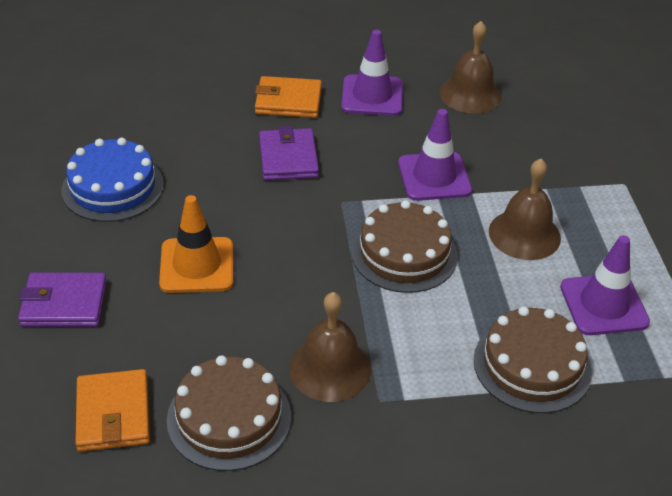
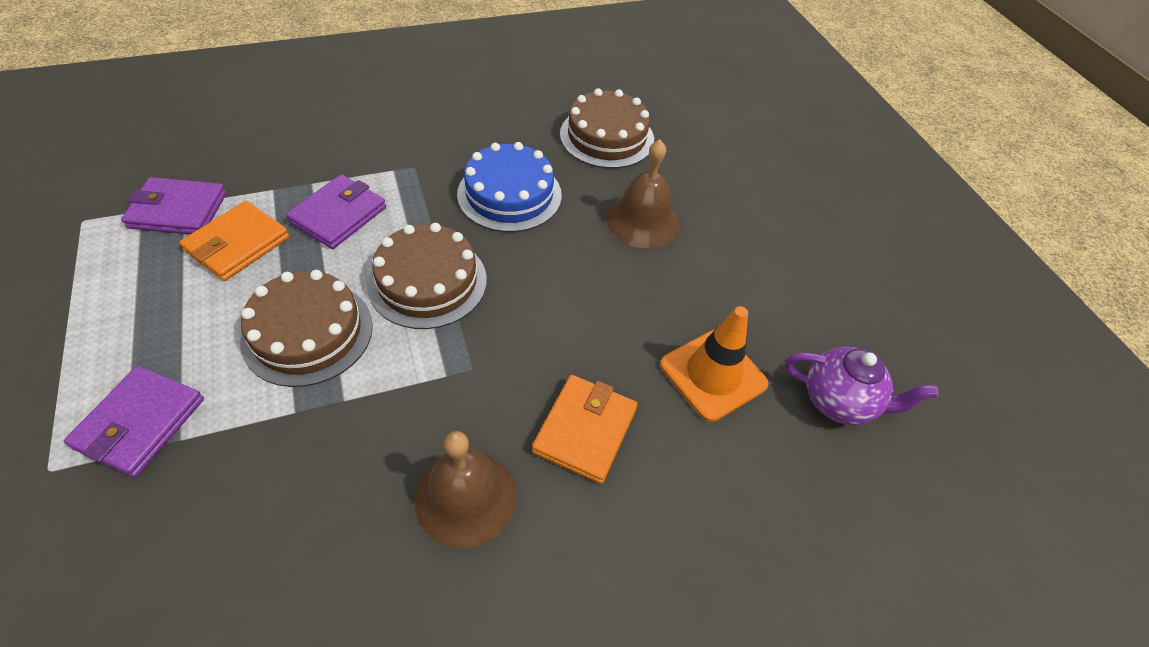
brown bell: 3 -> 2
purple teapot: 0 -> 1
purple traffic cone: 3 -> 0
purple wallet: 2 -> 3

